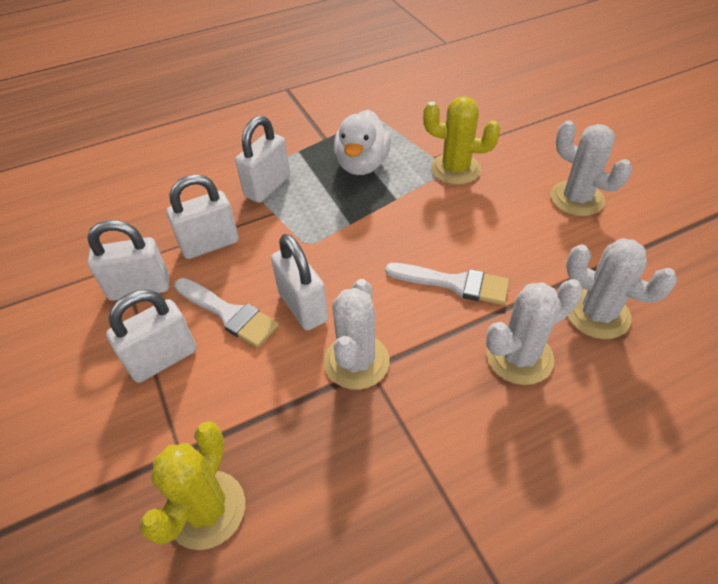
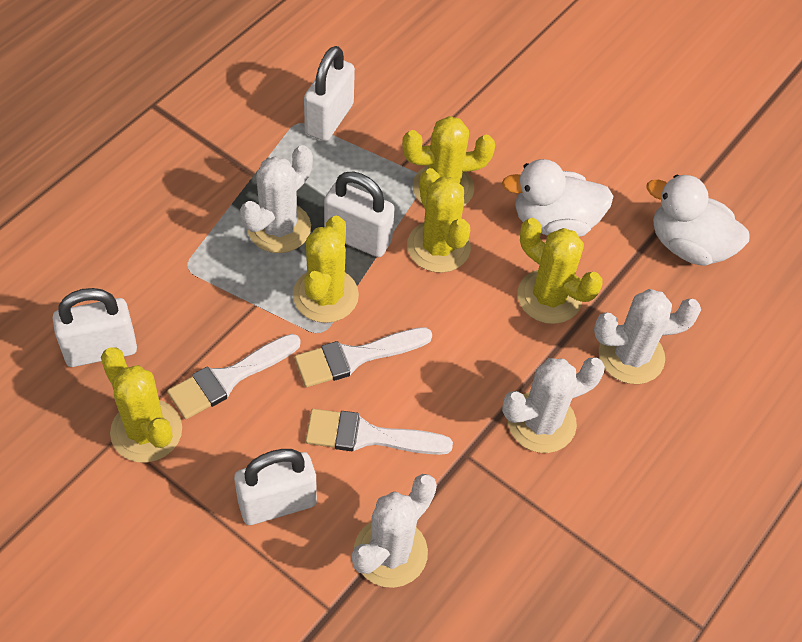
white brush: 2 -> 3
white duck: 1 -> 2
white padlock: 5 -> 4
yellow cactus: 2 -> 5

